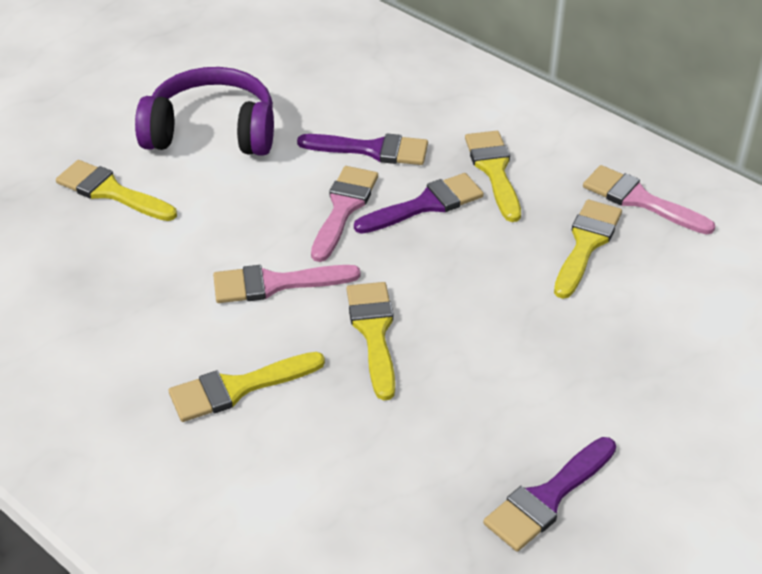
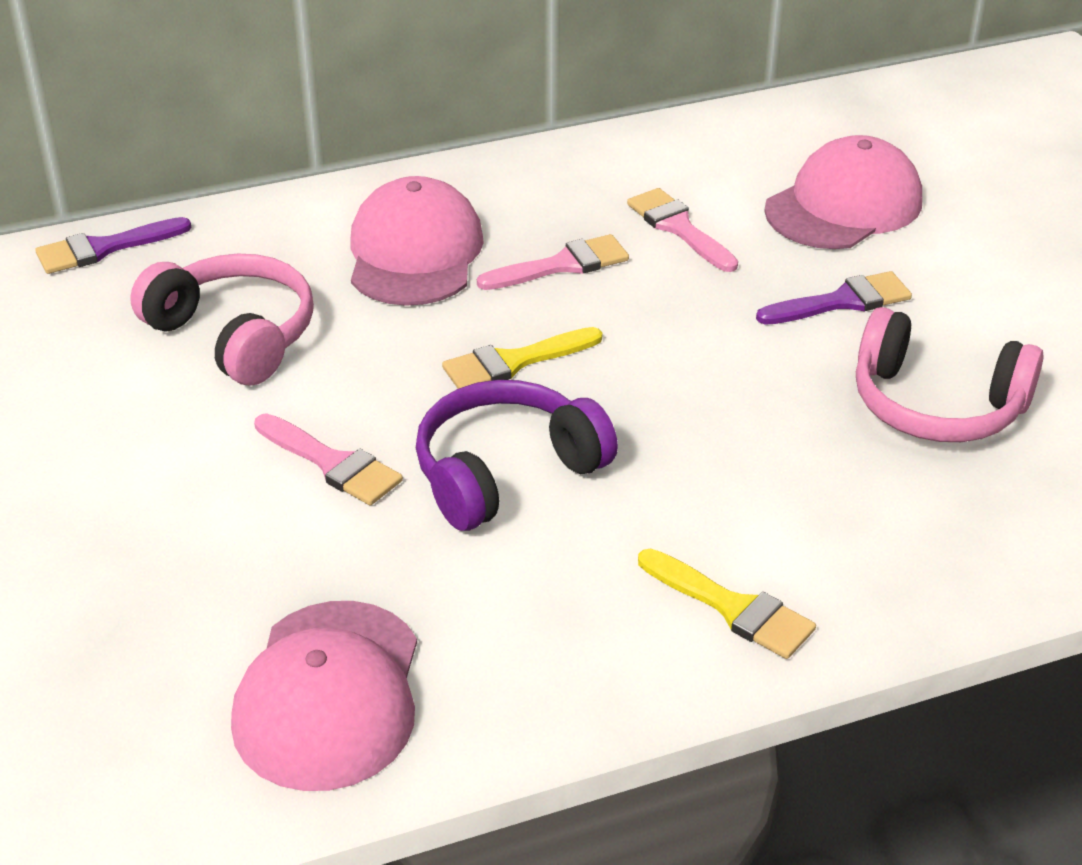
pink cap: 0 -> 3
pink headphones: 0 -> 2
purple brush: 3 -> 2
yellow brush: 5 -> 2

